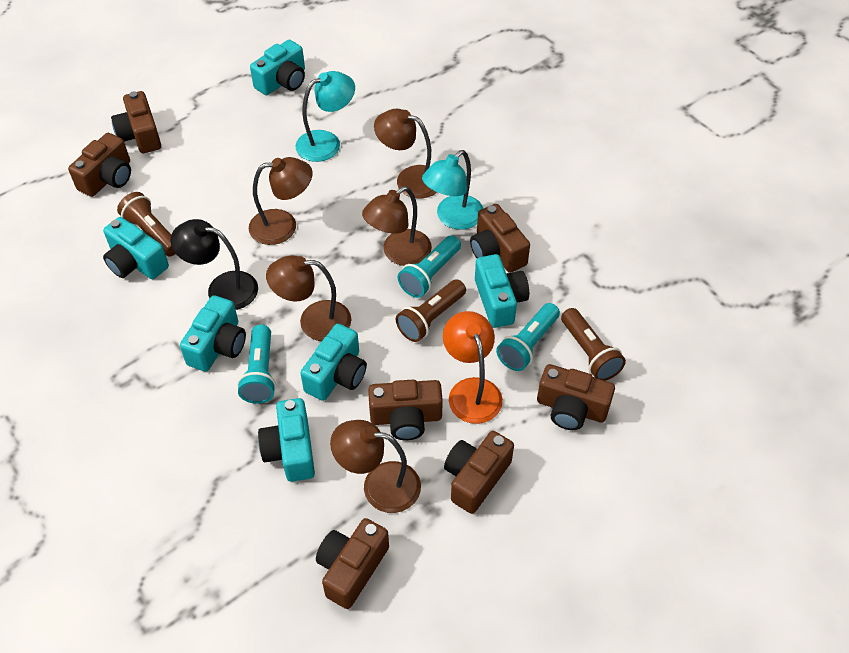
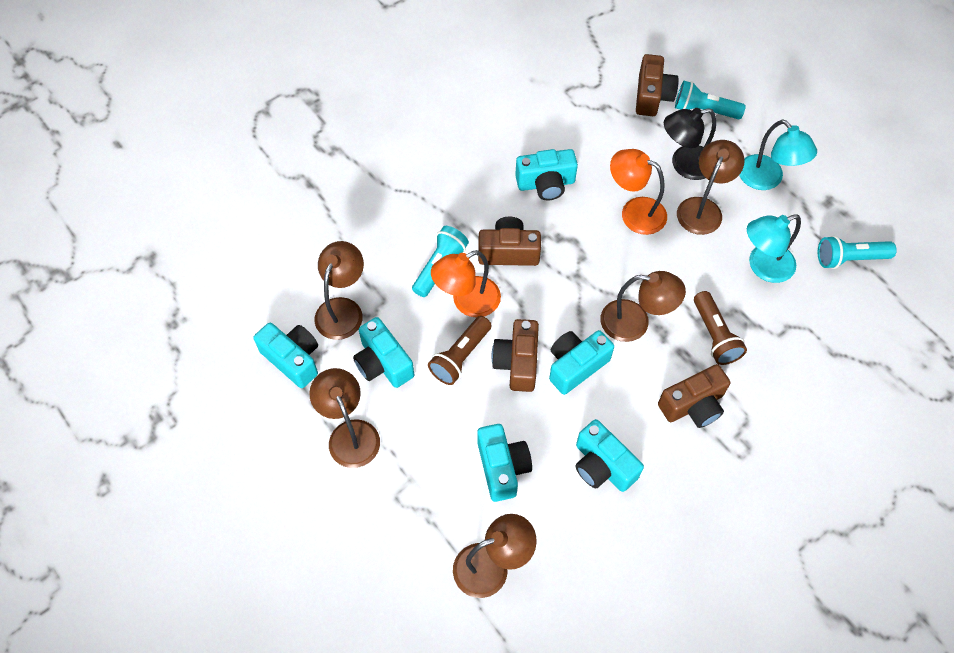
brown camera: 7 -> 4
brown flashlight: 3 -> 2
orange lamp: 1 -> 2

